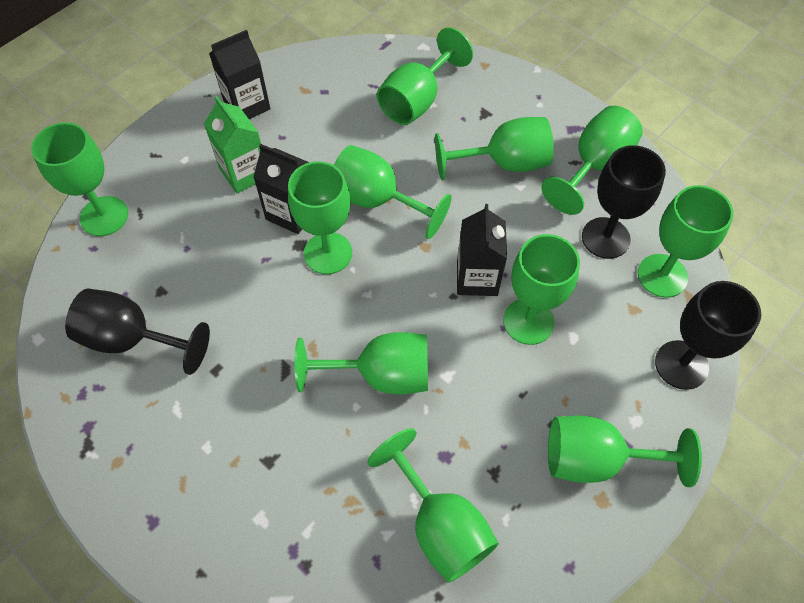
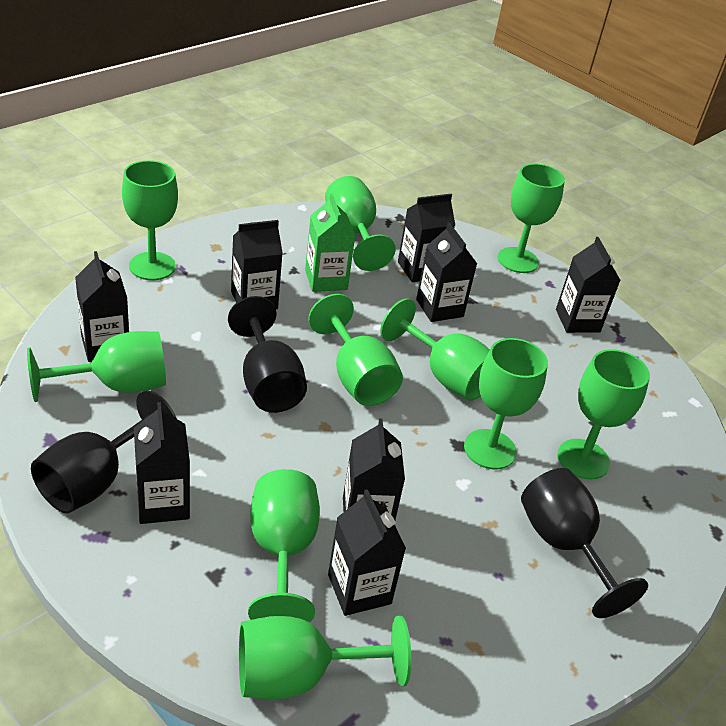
black carton: 3 -> 8
green goblet: 11 -> 10

